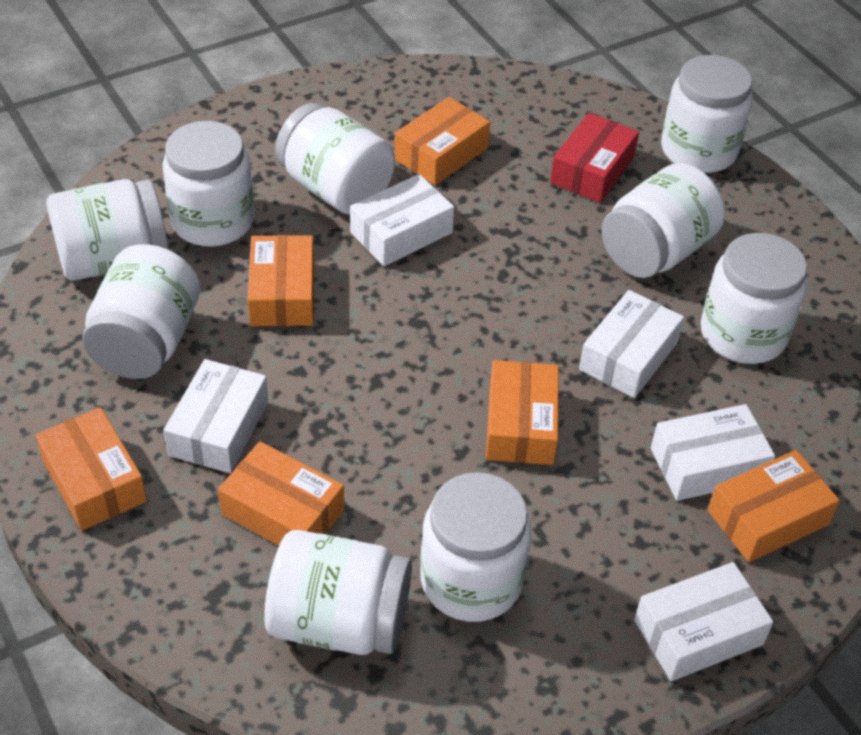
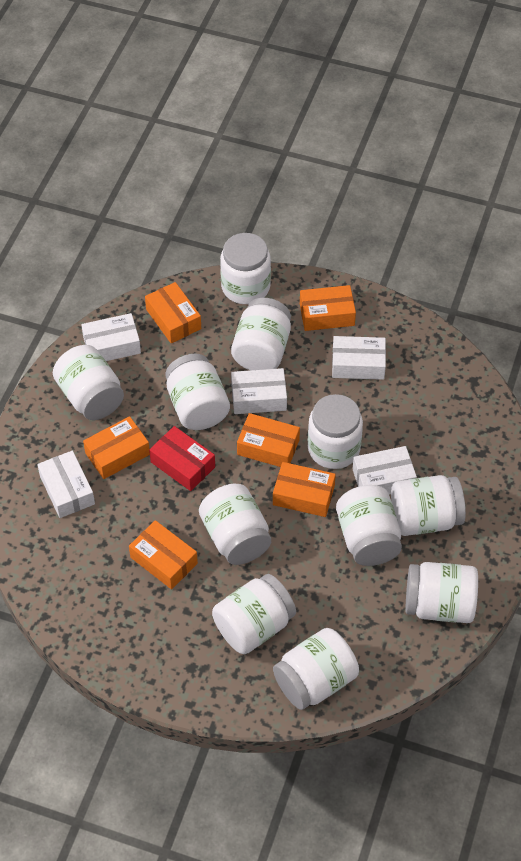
white jar: 9 -> 11

